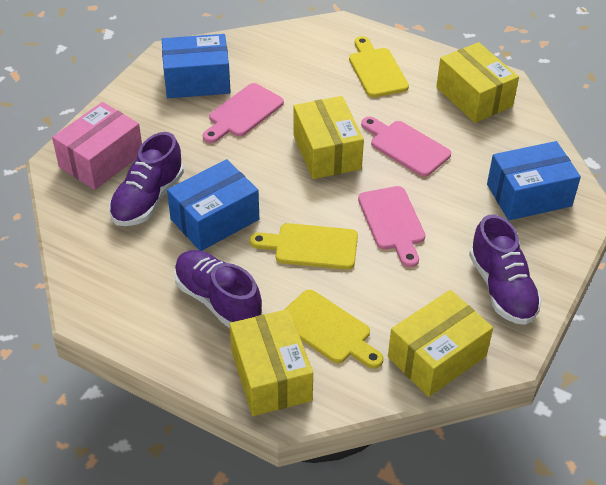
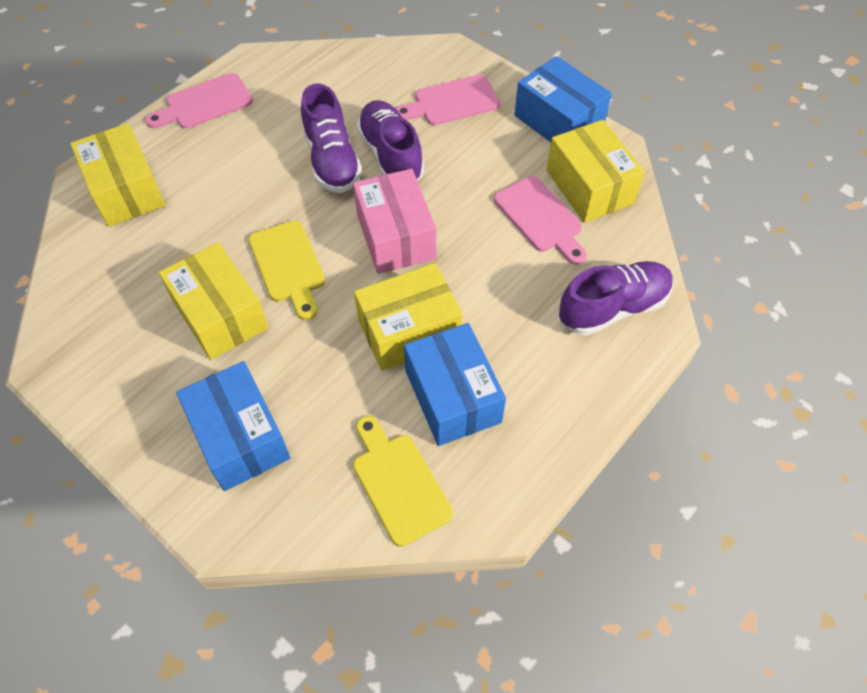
yellow cutting board: 3 -> 2

